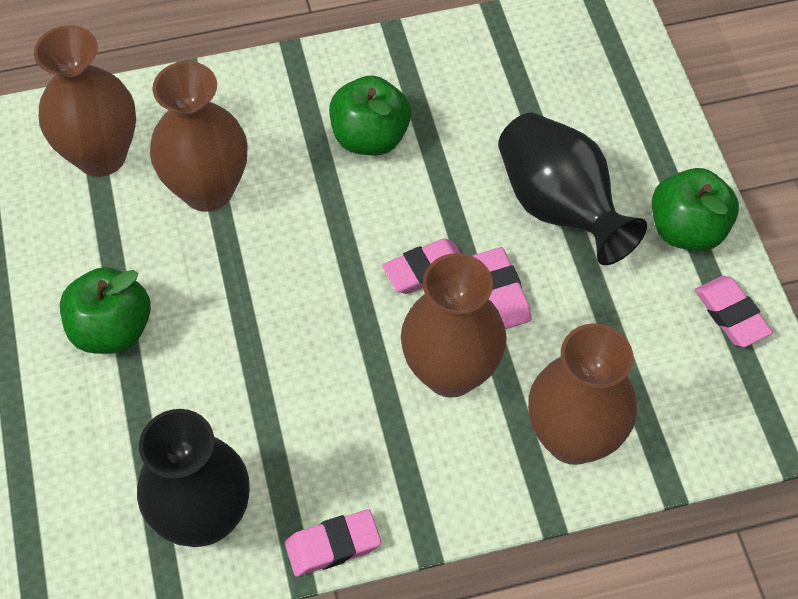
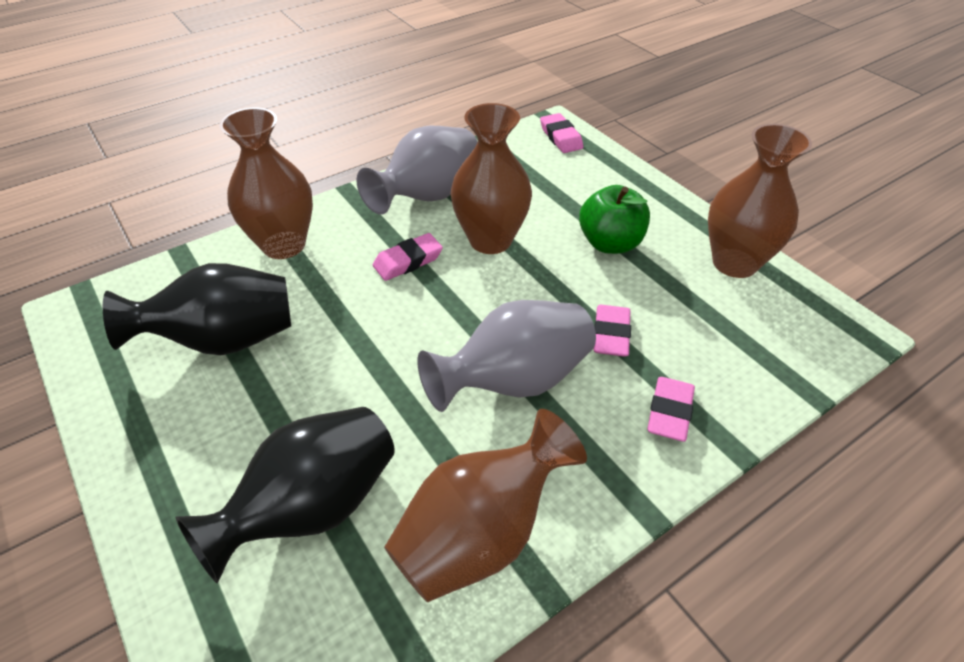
green apple: 3 -> 1
grey vase: 0 -> 2

